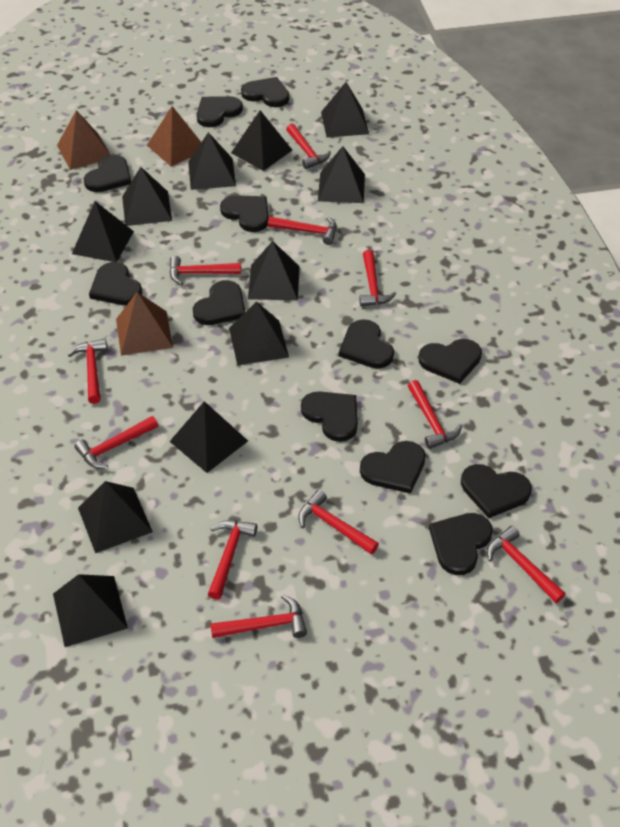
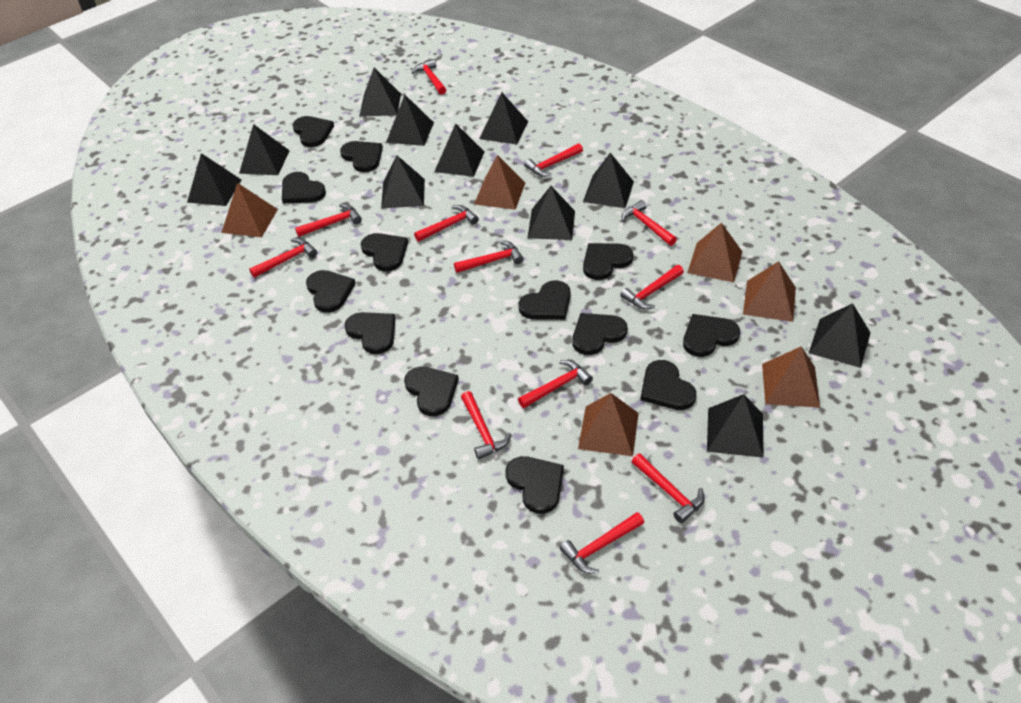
black heart: 12 -> 13
brown pyramid: 3 -> 6
red hammer: 11 -> 12

